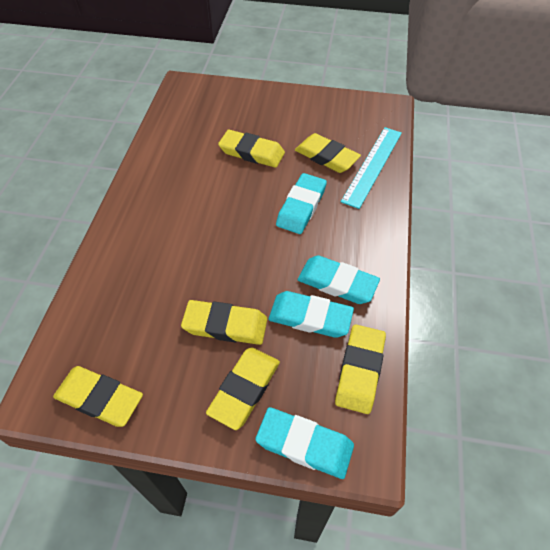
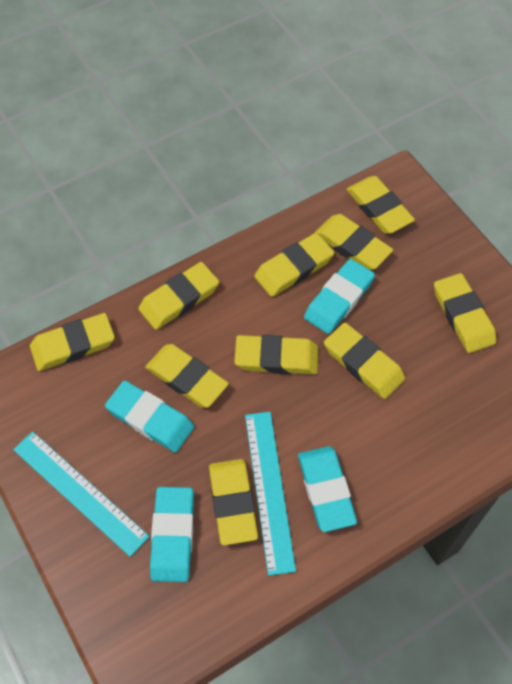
turquoise ruler: 1 -> 2
yellow eraser: 6 -> 10

